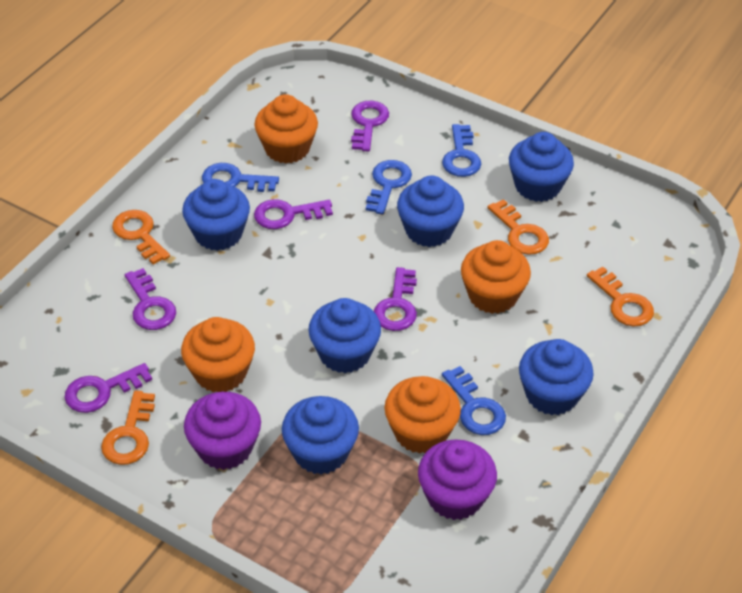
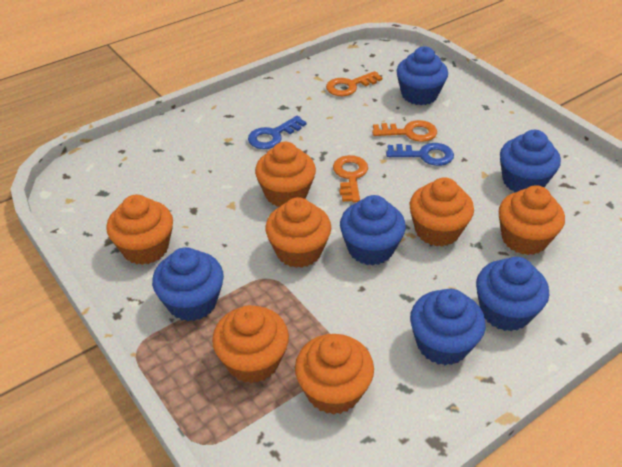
blue key: 4 -> 2
orange cupcake: 4 -> 7
orange key: 4 -> 3
purple cupcake: 2 -> 0
purple key: 5 -> 0

